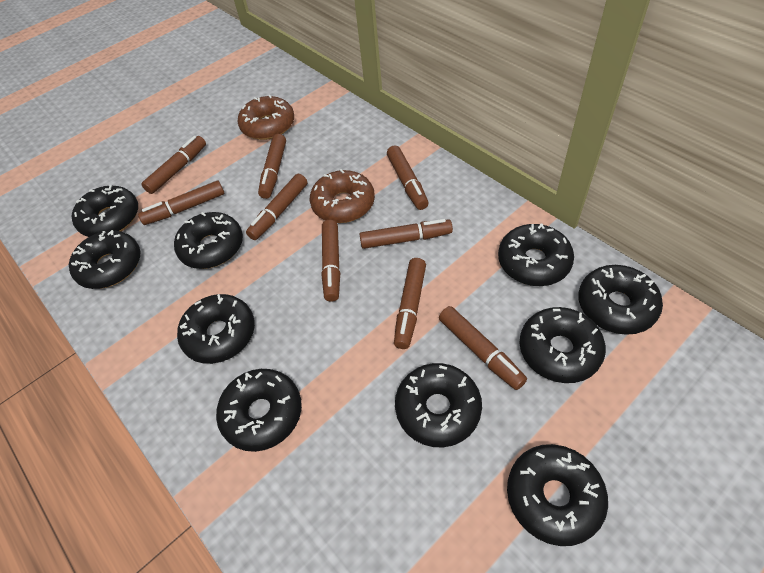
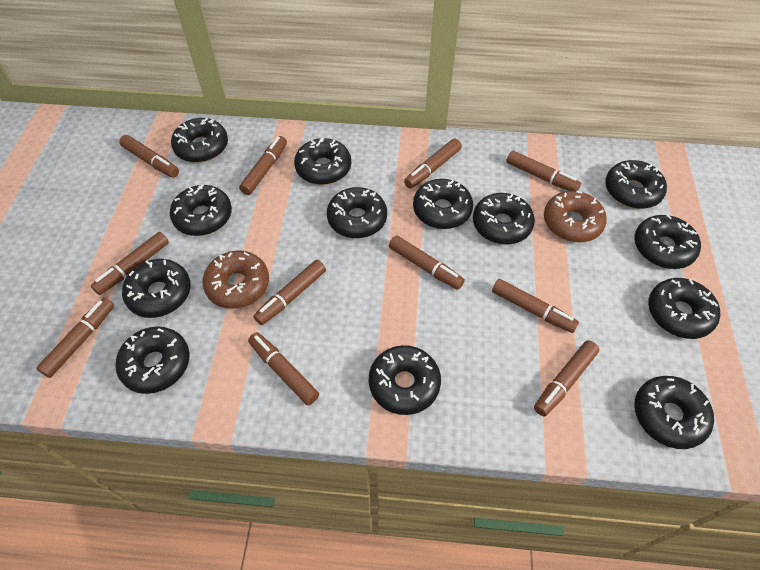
black donut: 10 -> 13
brown marker: 9 -> 11

